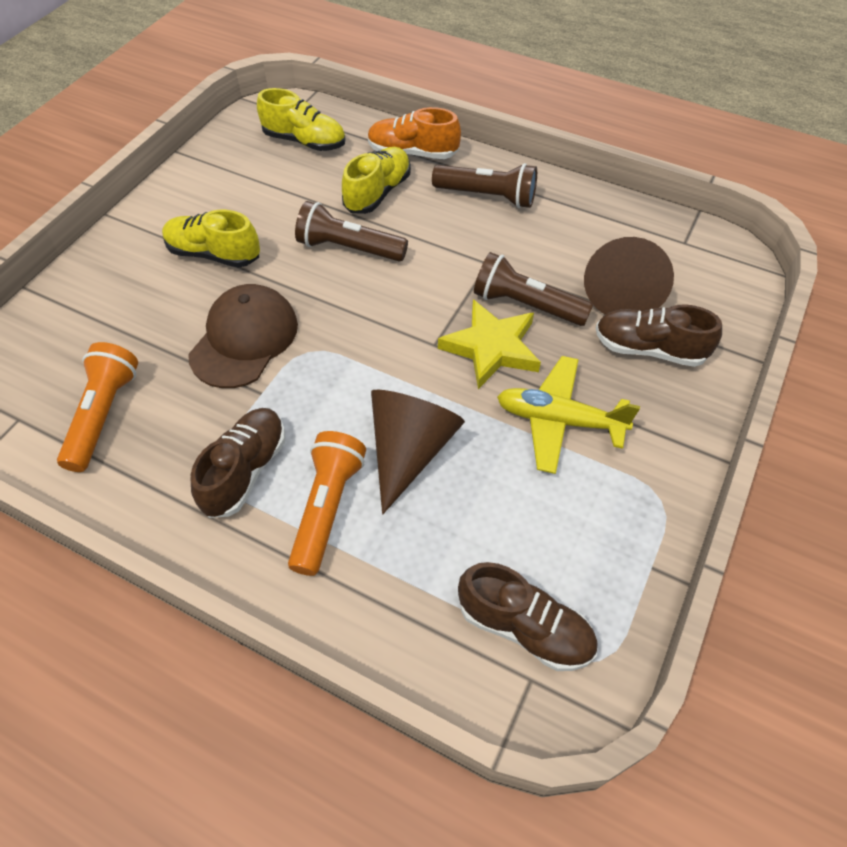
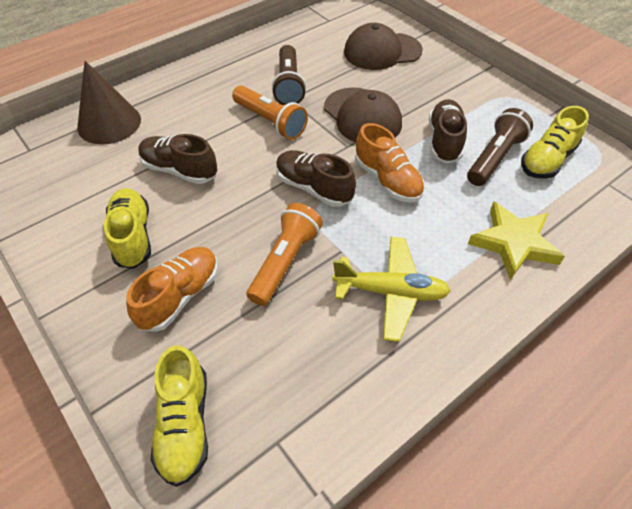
brown cap: 1 -> 2
brown cone: 2 -> 1
brown flashlight: 3 -> 2
orange shoe: 1 -> 2

